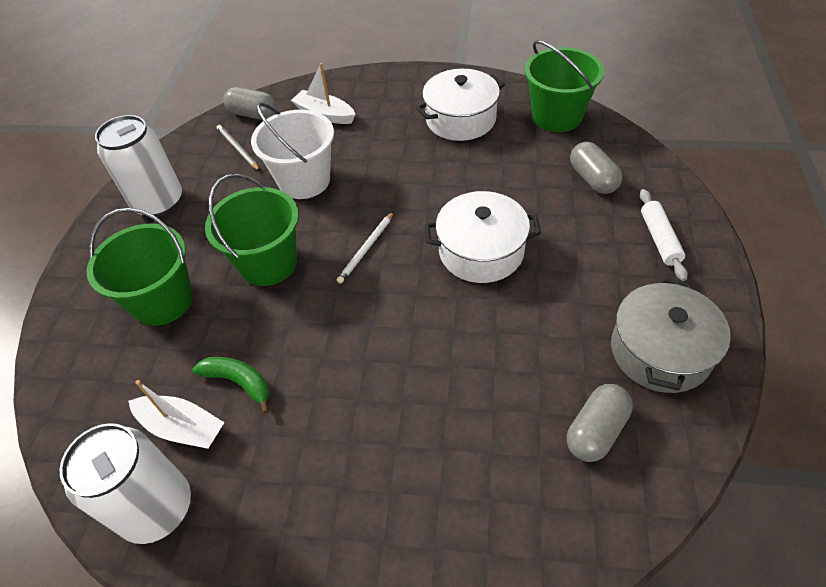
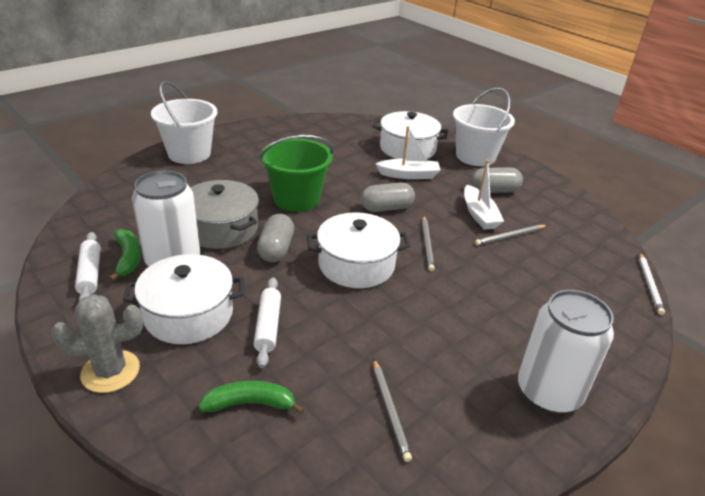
green banana: 1 -> 2
green bucket: 3 -> 1
grey cactus: 0 -> 1
grey pencil: 1 -> 3
white bucket: 1 -> 2
white pot: 2 -> 3
white rolling pin: 1 -> 2

